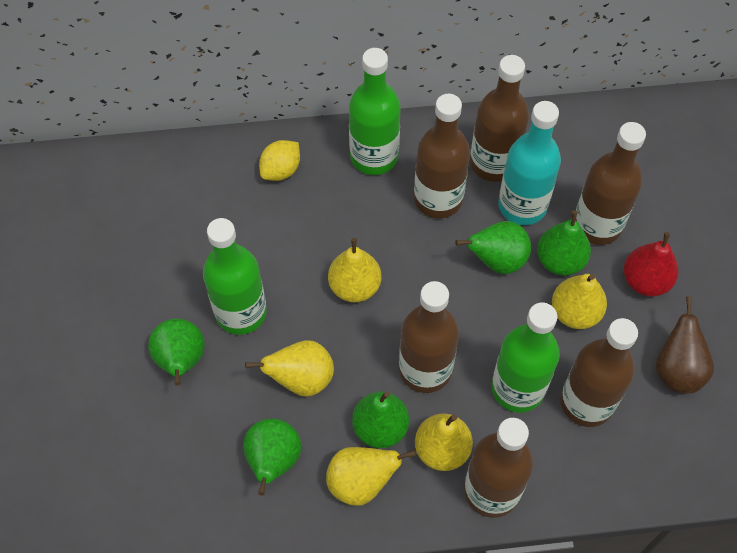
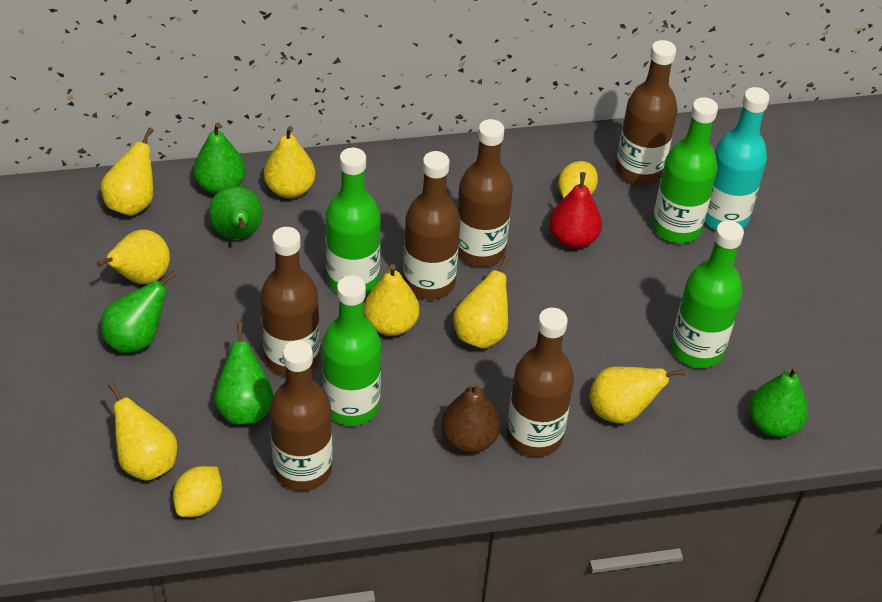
green bottle: 3 -> 4
yellow lemon: 1 -> 2
yellow pear: 5 -> 7

